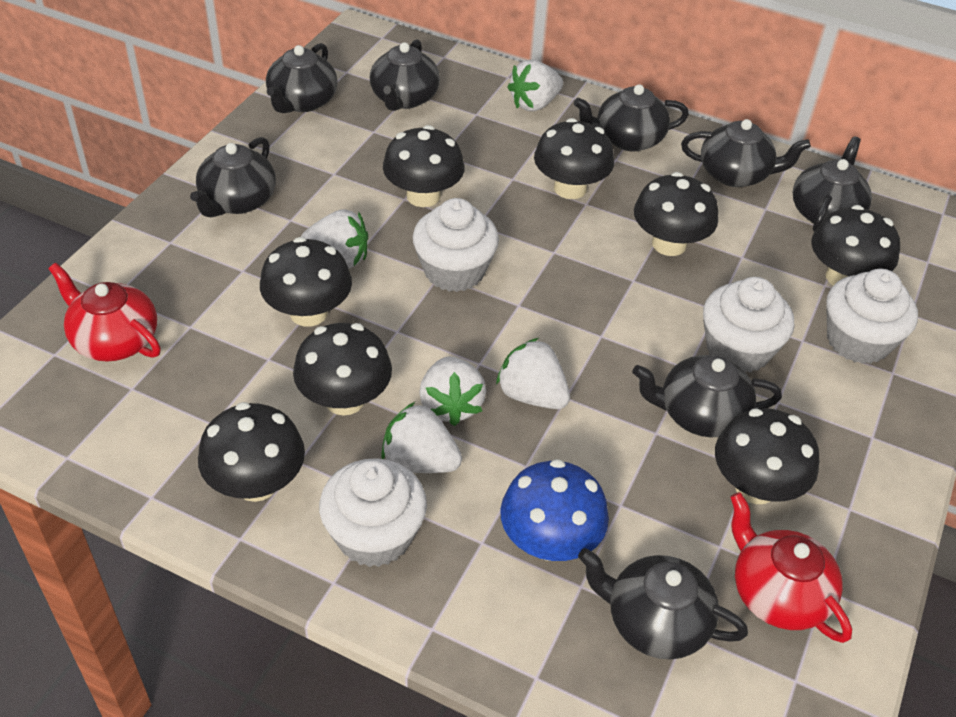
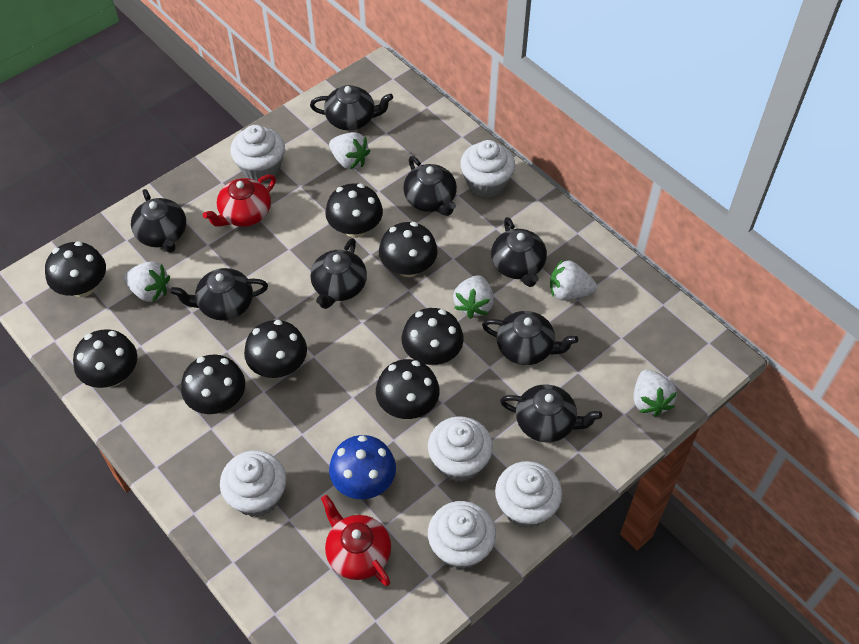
white cupcake: 4 -> 6

